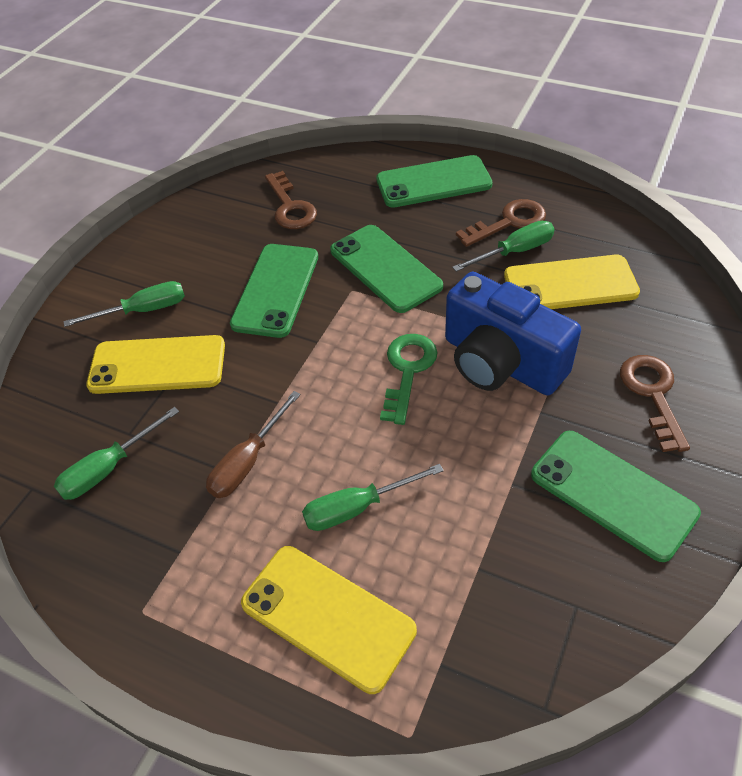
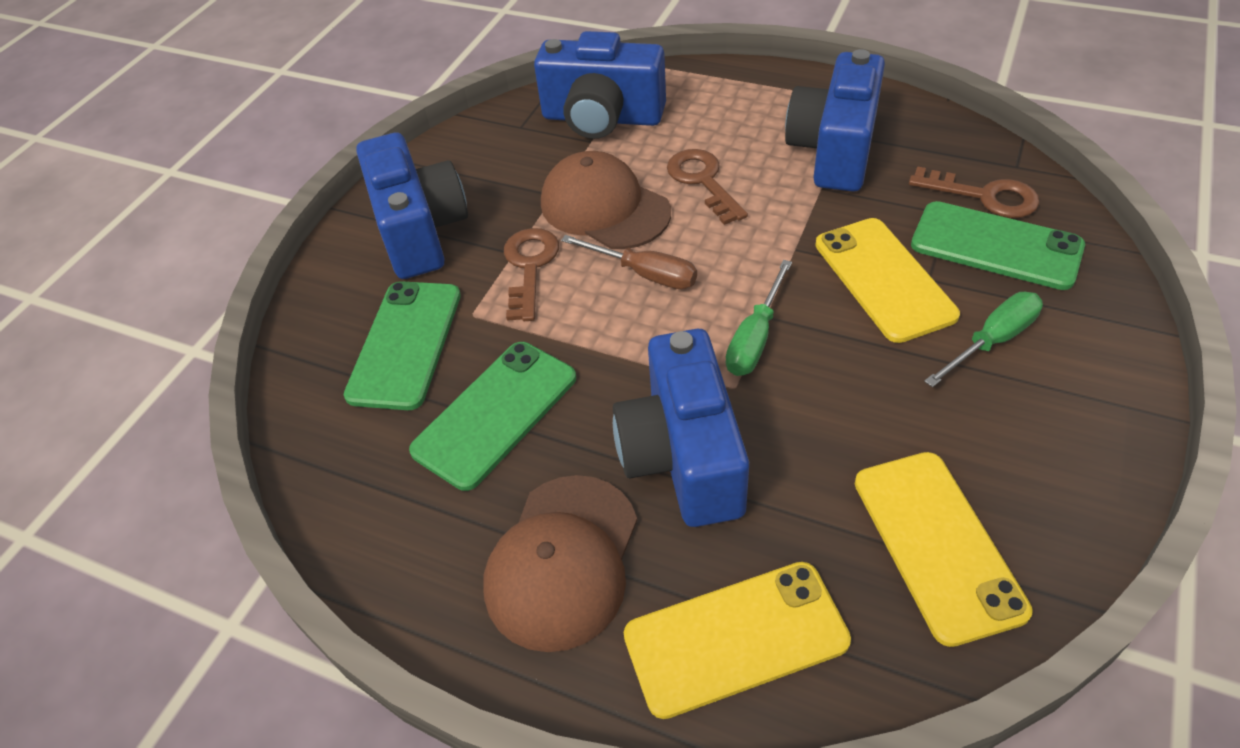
blue camera: 1 -> 4
brown cap: 0 -> 2
green key: 1 -> 0
green phone: 4 -> 3
green screwdriver: 4 -> 2

